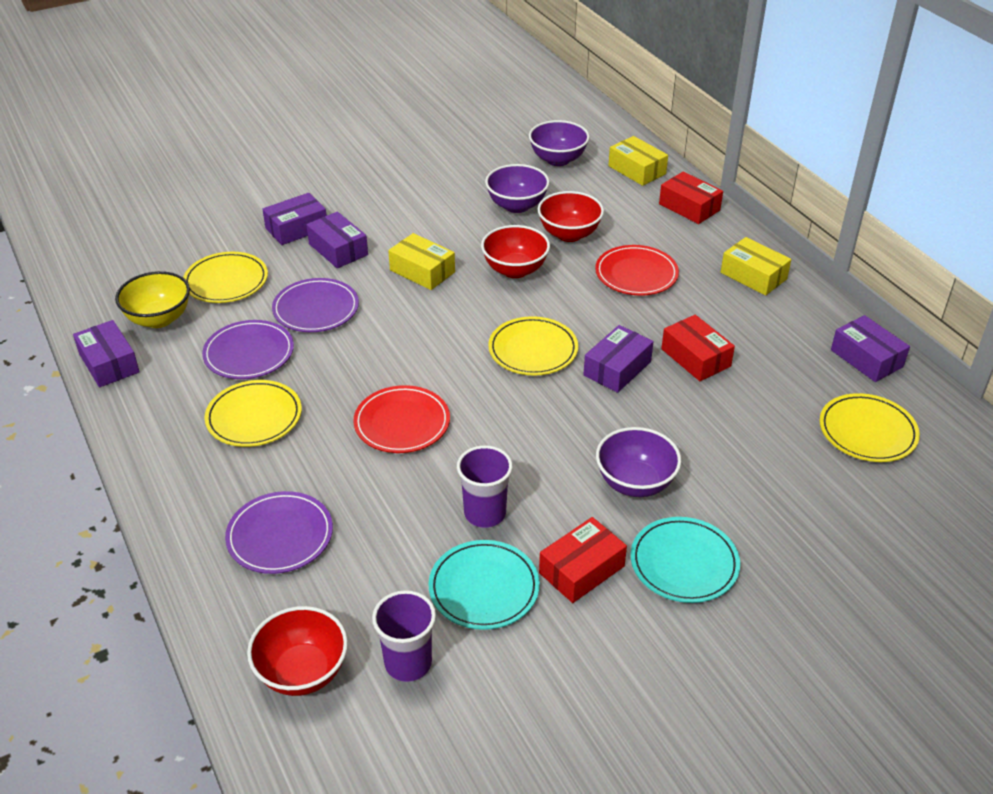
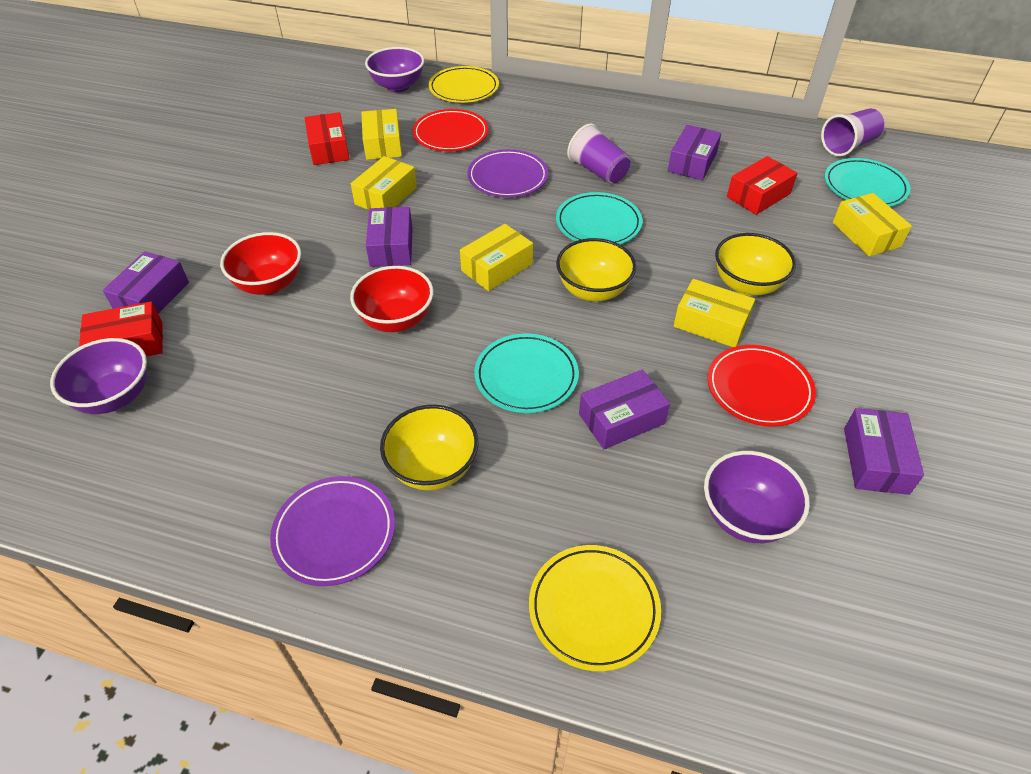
purple plate: 3 -> 2
red bowl: 3 -> 2
turquoise plate: 2 -> 3
yellow bowl: 1 -> 3
yellow box: 3 -> 5
yellow plate: 4 -> 2

